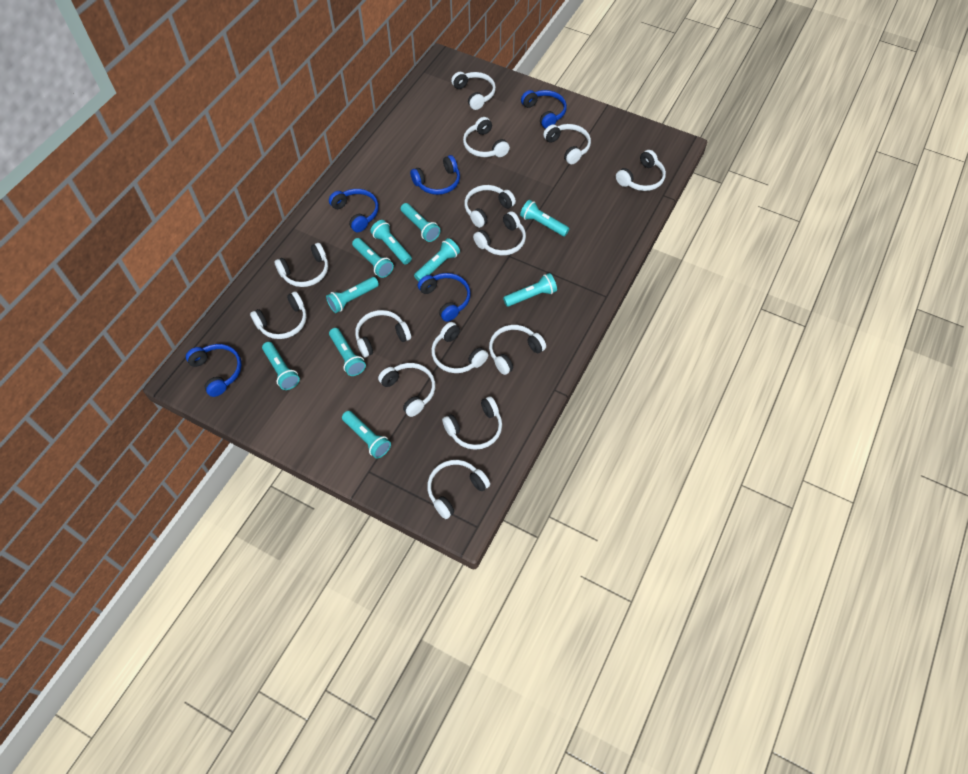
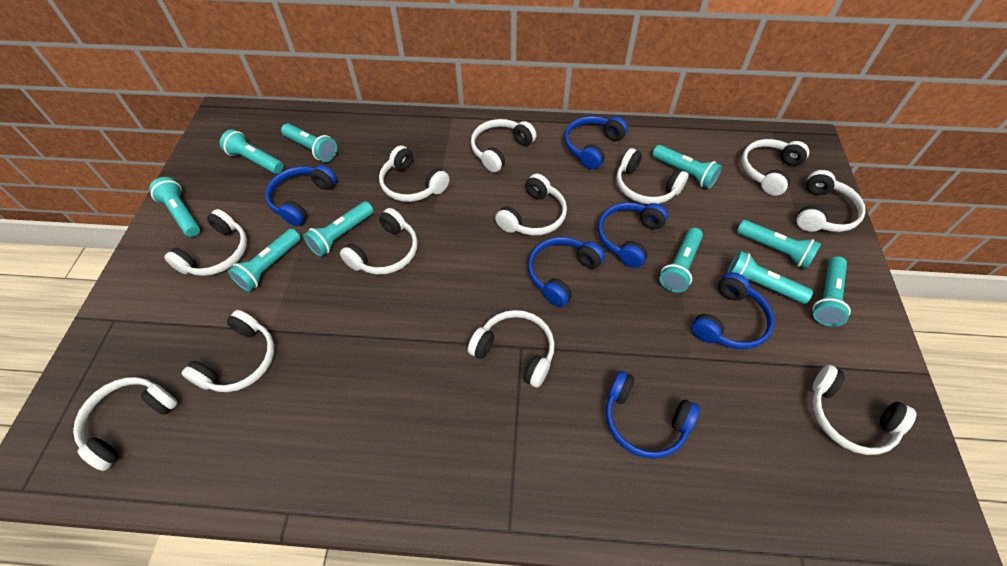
blue headphones: 5 -> 6
white headphones: 14 -> 12

